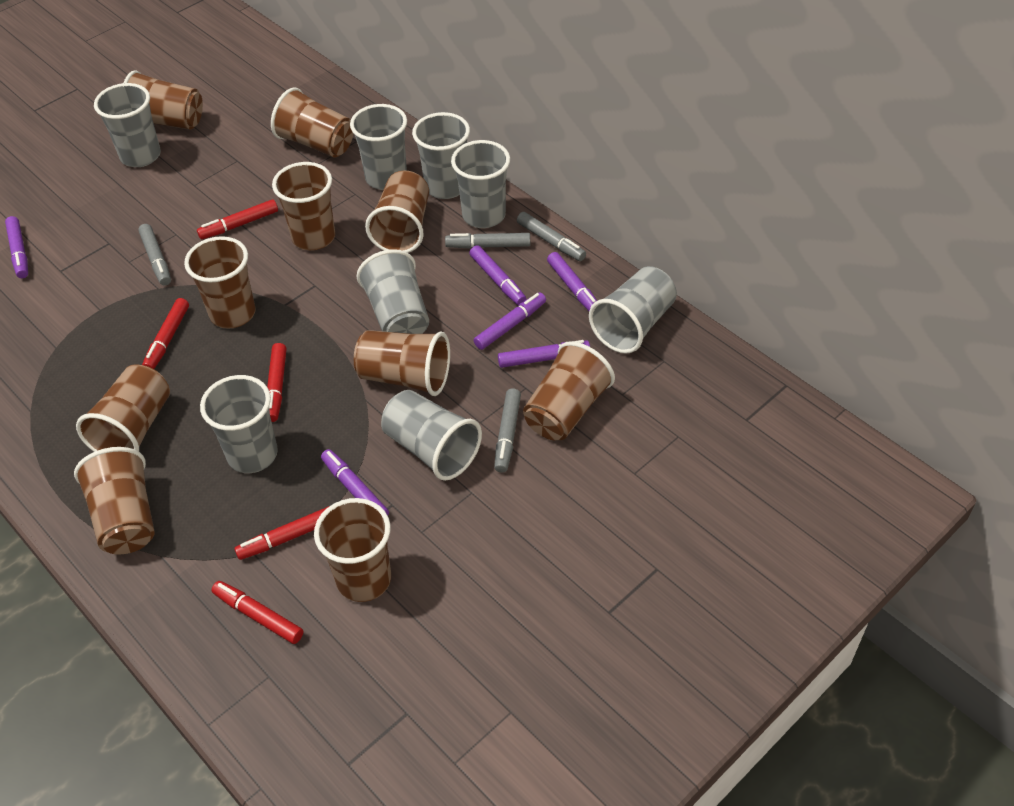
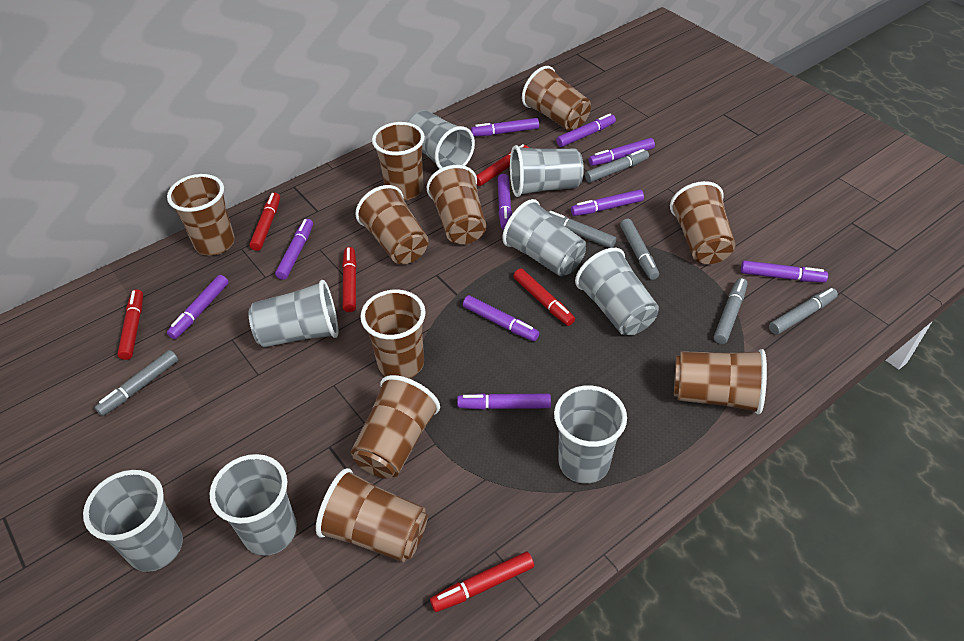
grey marker: 4 -> 6
purple marker: 6 -> 10
red marker: 5 -> 6

